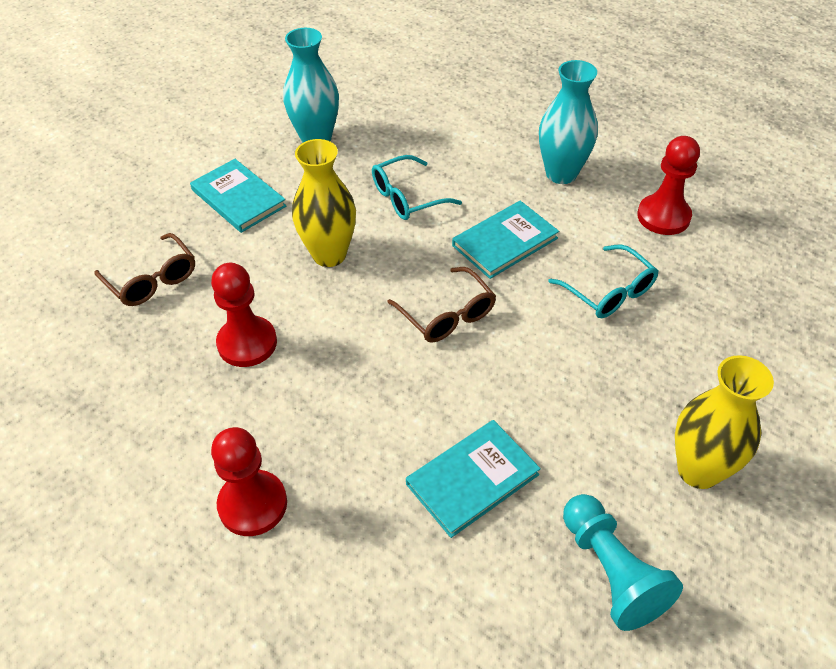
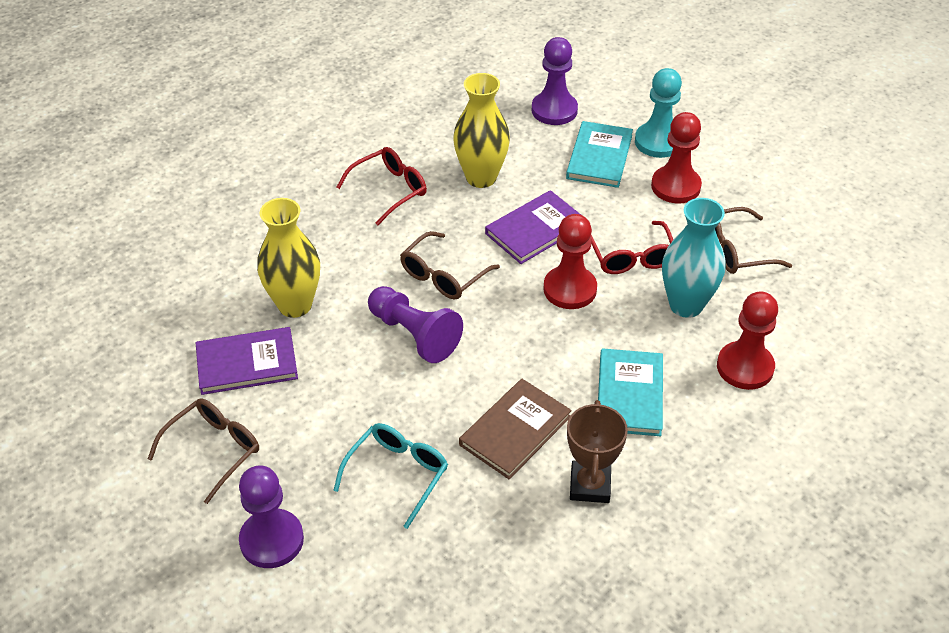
brown book: 0 -> 1
brown glasses: 2 -> 3
brown trophy: 0 -> 1
purple book: 0 -> 2
purple pawn: 0 -> 3
red glasses: 0 -> 2
turquoise book: 3 -> 2
turquoise glasses: 2 -> 1
turquoise vase: 2 -> 1

